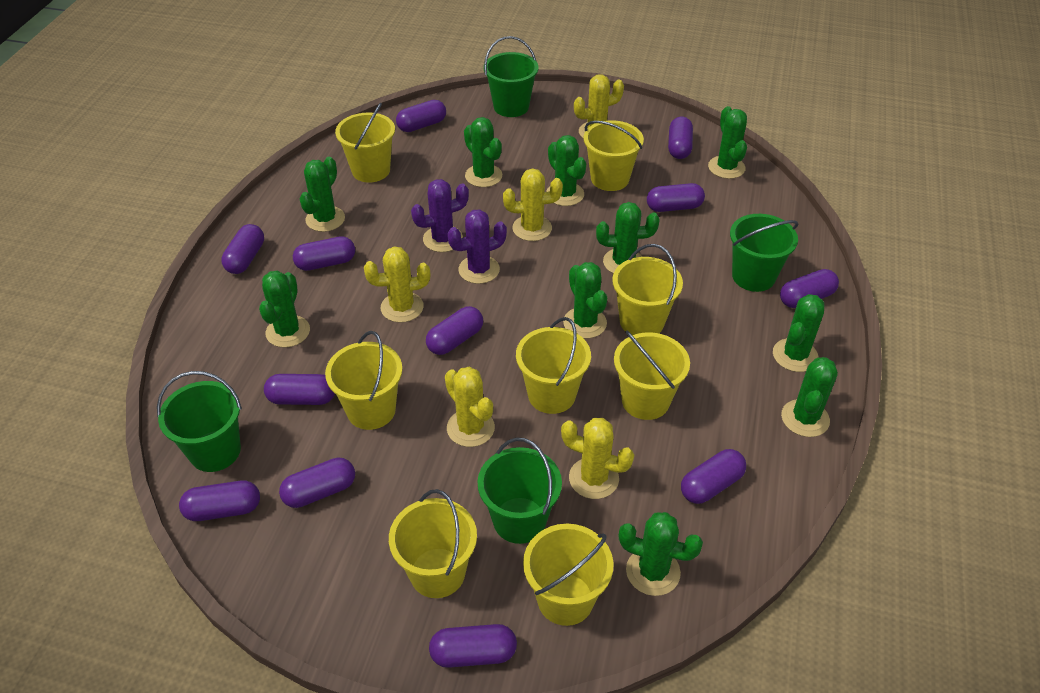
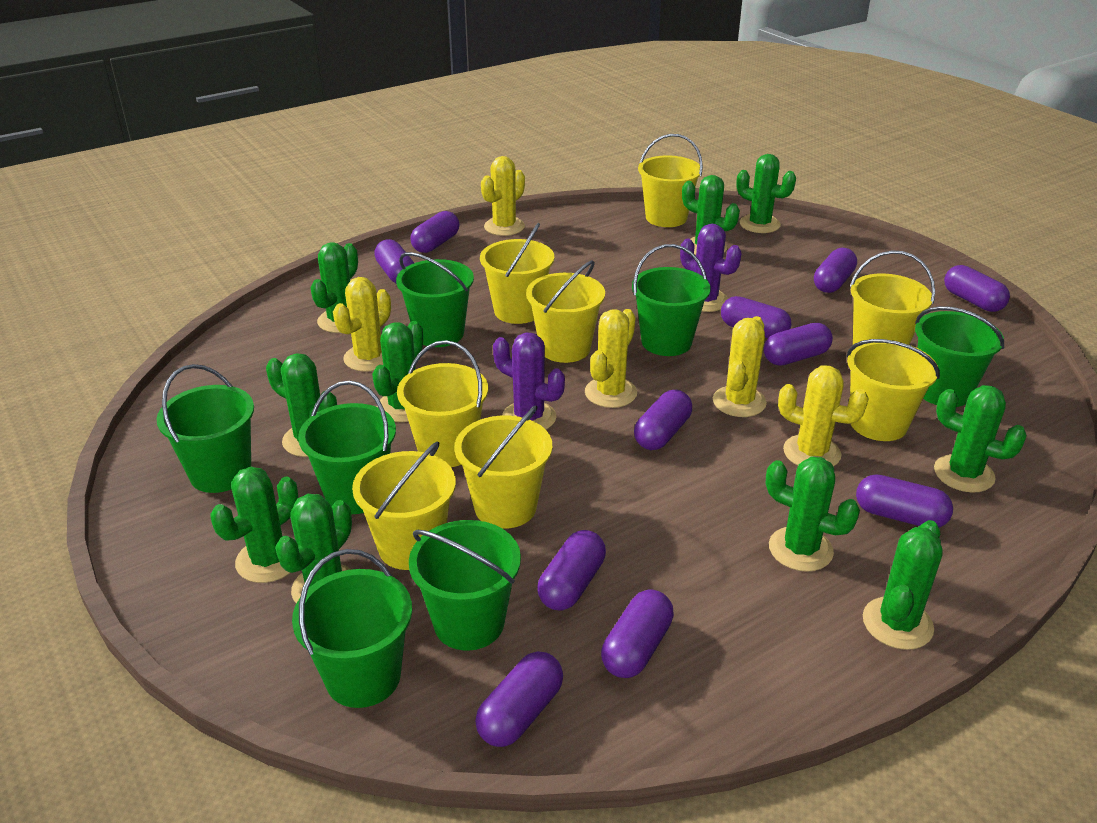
green bucket: 4 -> 7
purple capsule: 12 -> 11

